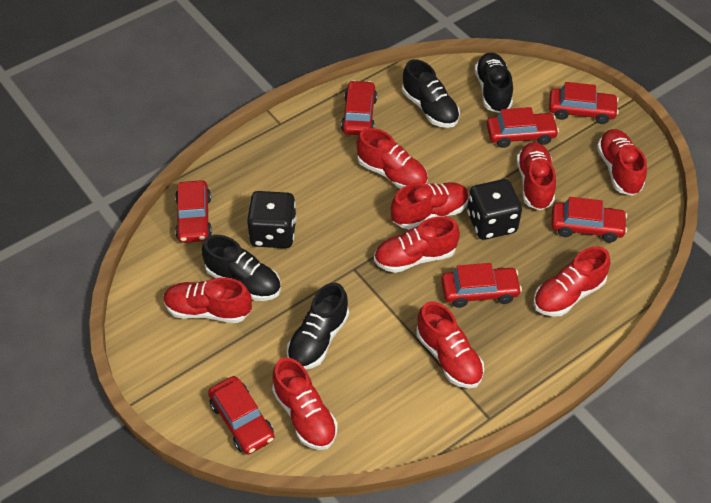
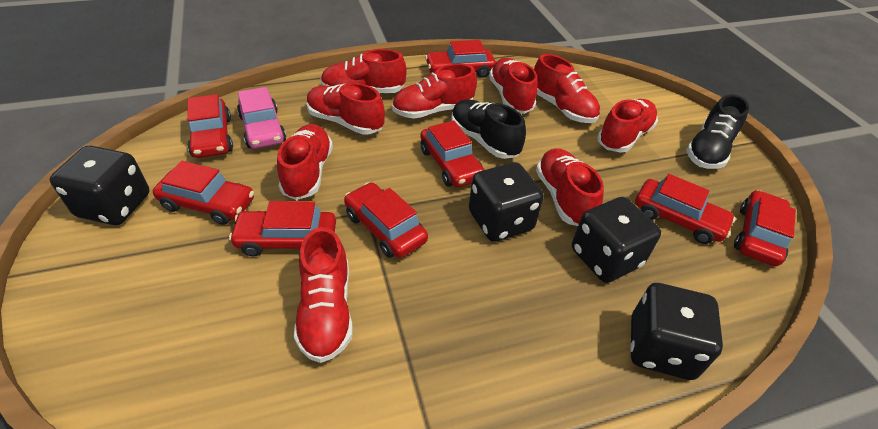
black dice: 2 -> 4
black shoe: 4 -> 2
pink car: 0 -> 1
red car: 7 -> 8

